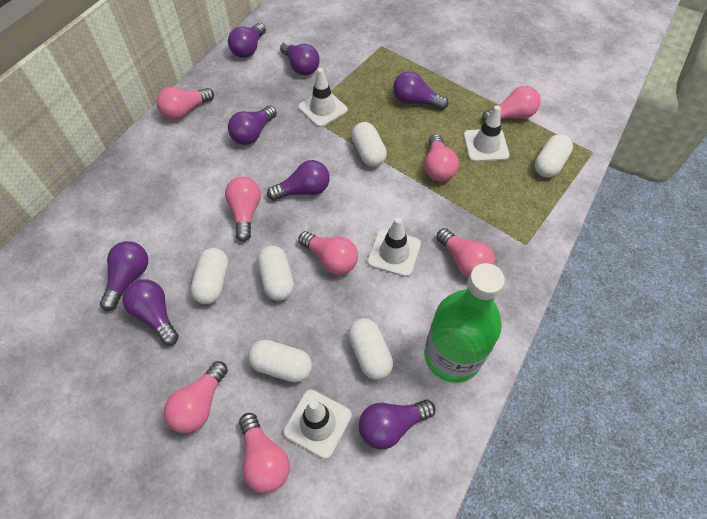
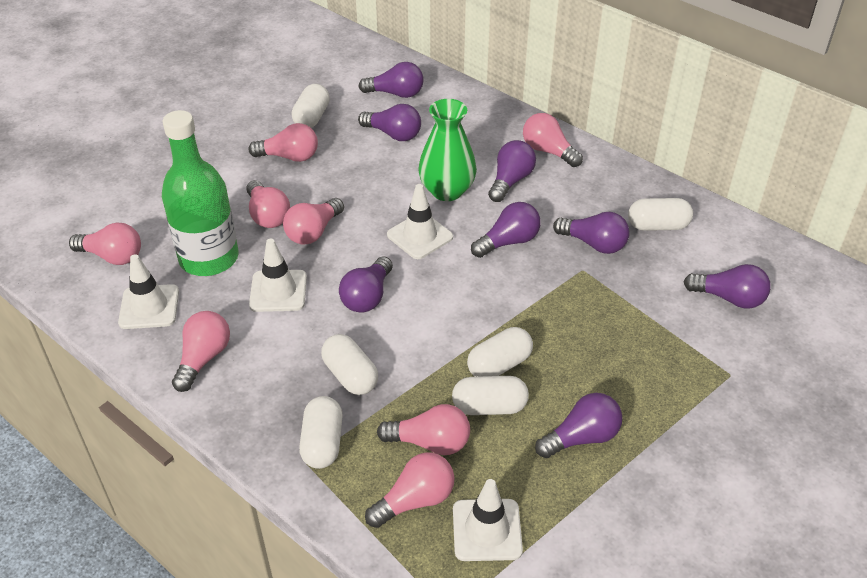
green vase: 0 -> 1

